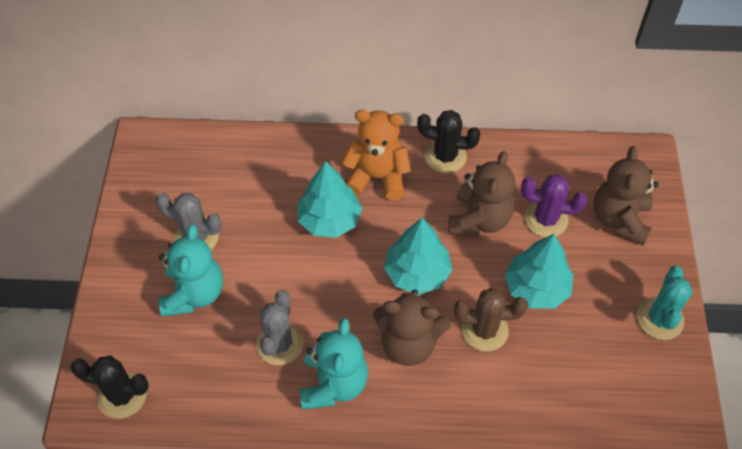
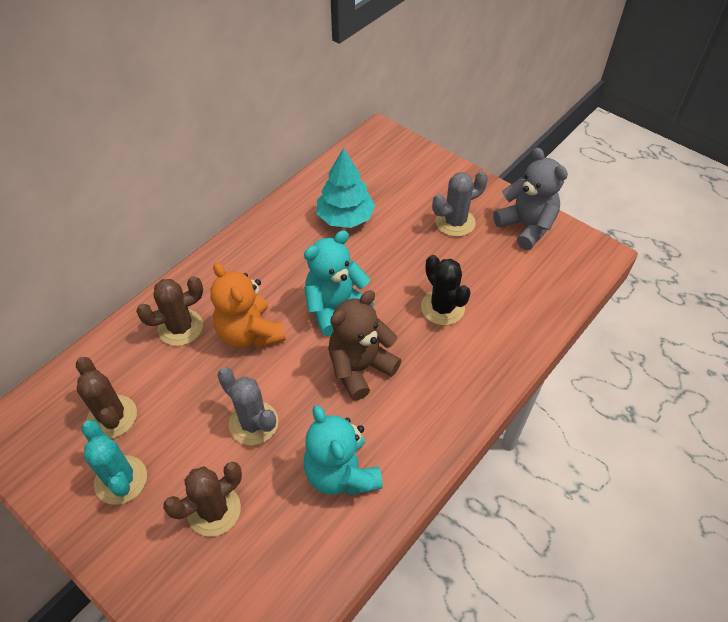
black cactus: 2 -> 1
brown cactus: 1 -> 3
brown teddy bear: 3 -> 1
grey teddy bear: 0 -> 1
purple cactus: 1 -> 0
turquoise tree: 3 -> 1

